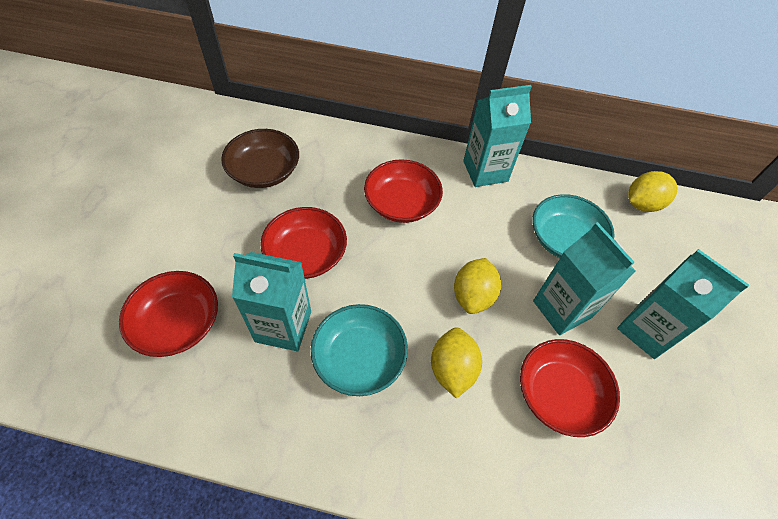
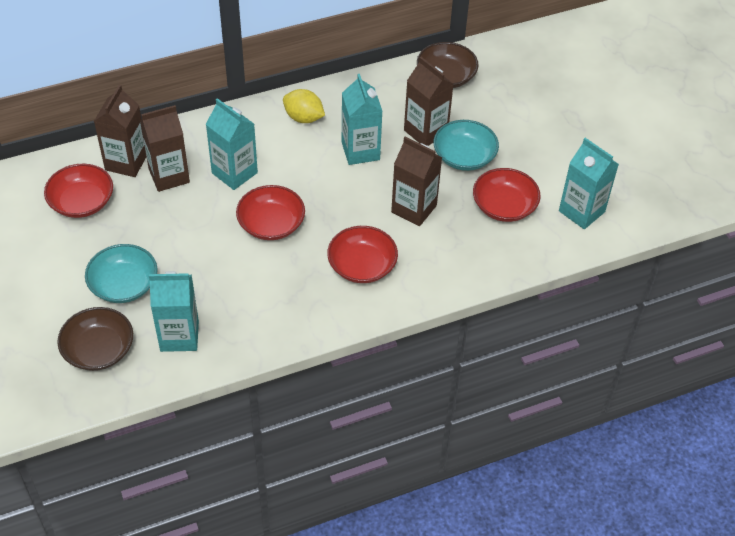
brown bowl: 1 -> 2
brown carton: 0 -> 4
yellow lemon: 3 -> 1

